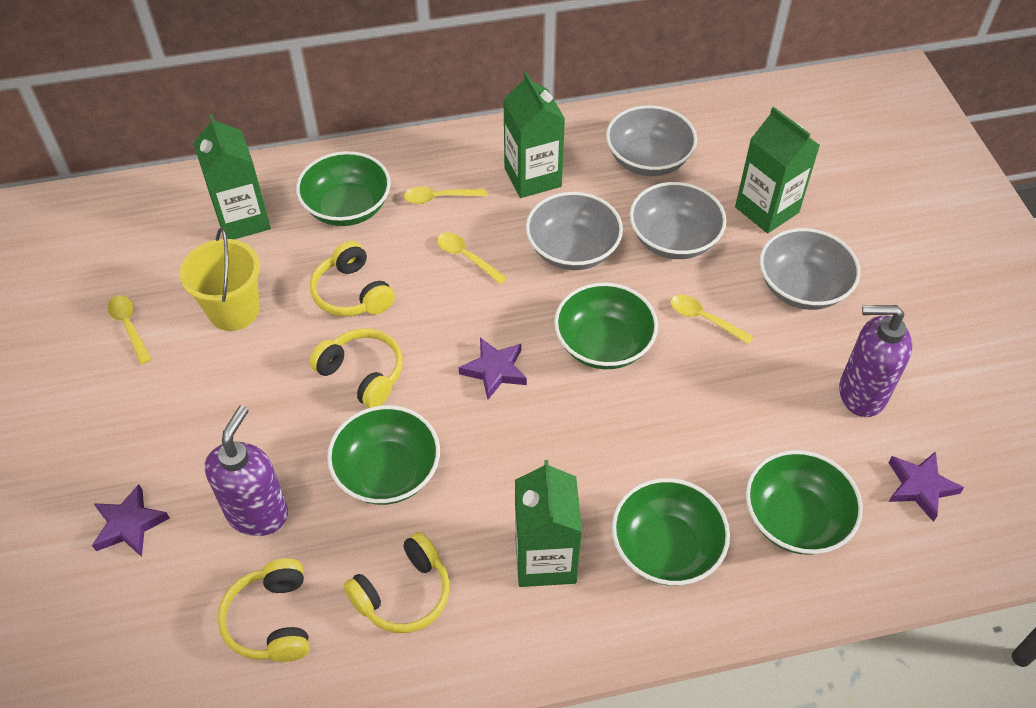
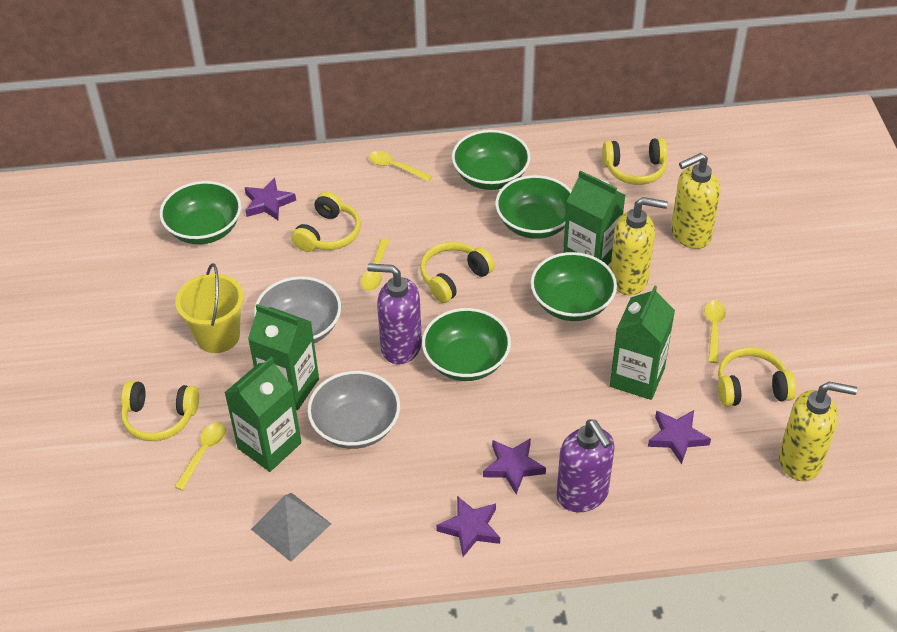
grey bowl: 4 -> 2
grey pyramid: 0 -> 1
purple star: 3 -> 4
yellow headphones: 4 -> 5
yellow soap dispenser: 0 -> 3

